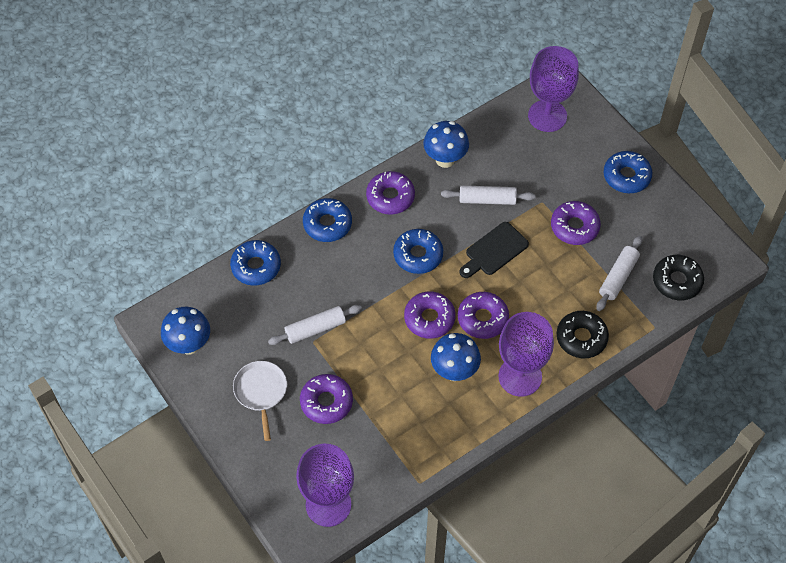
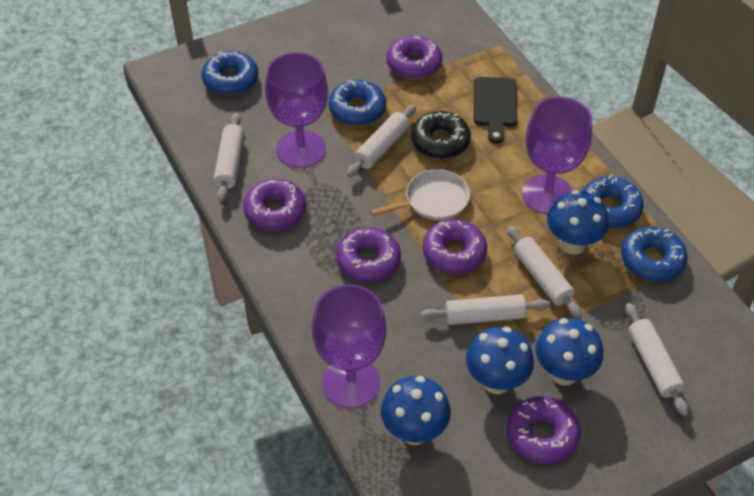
black donut: 2 -> 1
blue mushroom: 3 -> 4
white rolling pin: 3 -> 5

